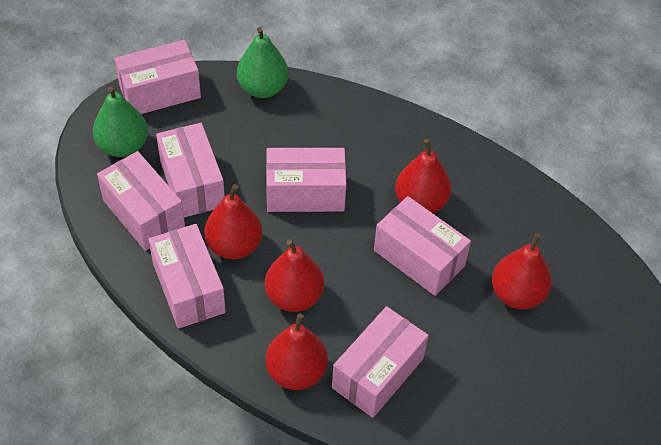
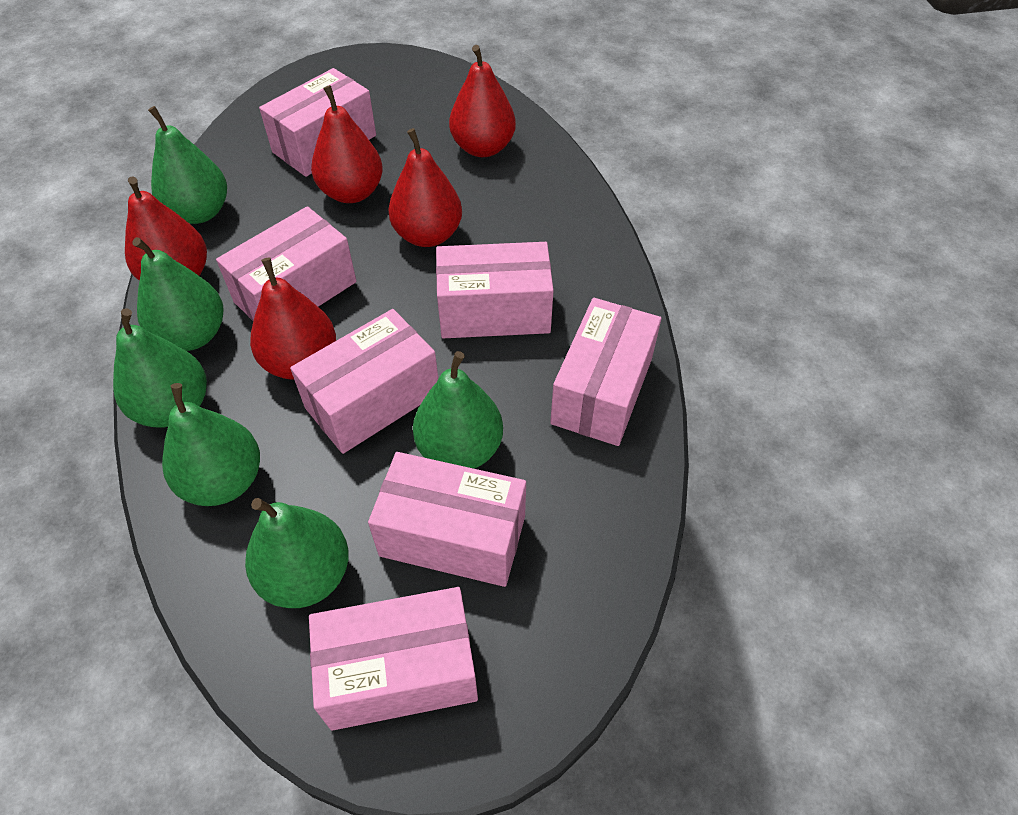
green pear: 2 -> 6

